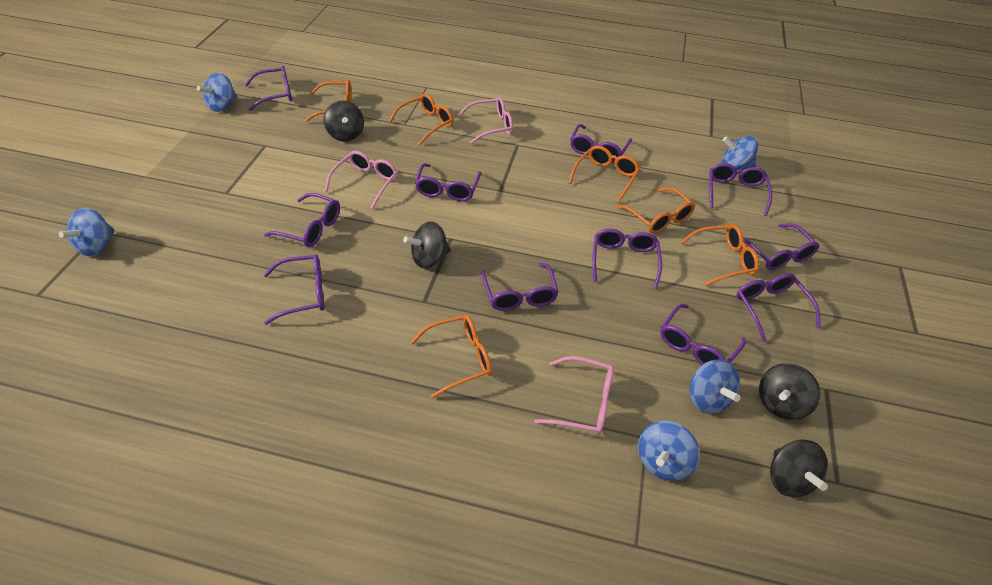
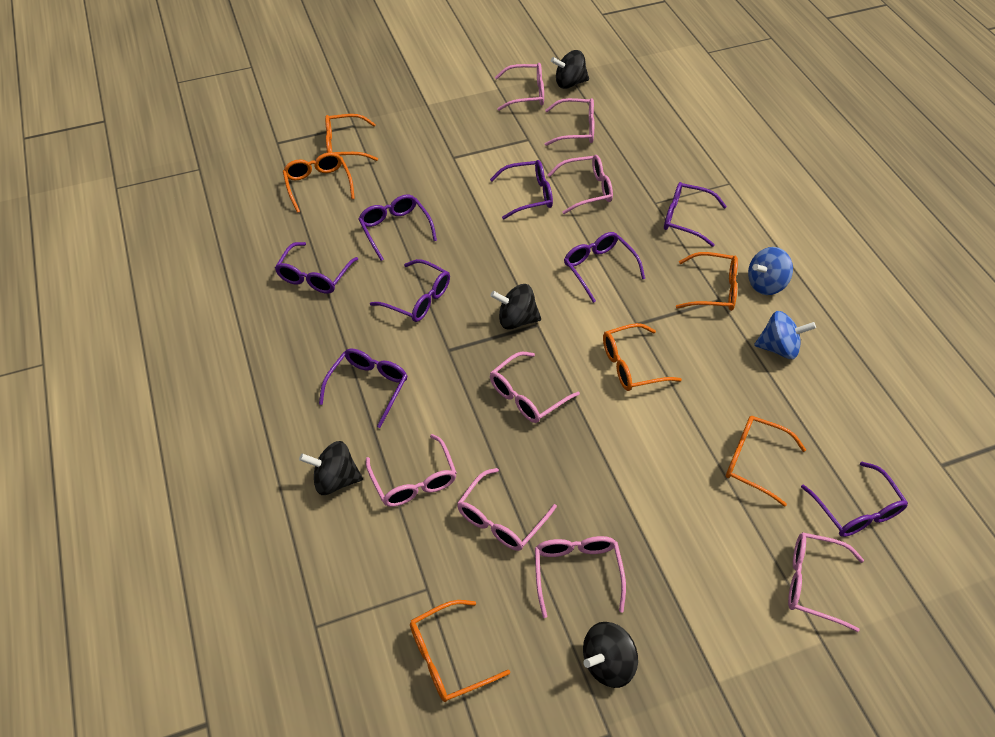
blue spinning top: 5 -> 2
pink glasses: 3 -> 8
purple glasses: 11 -> 8

